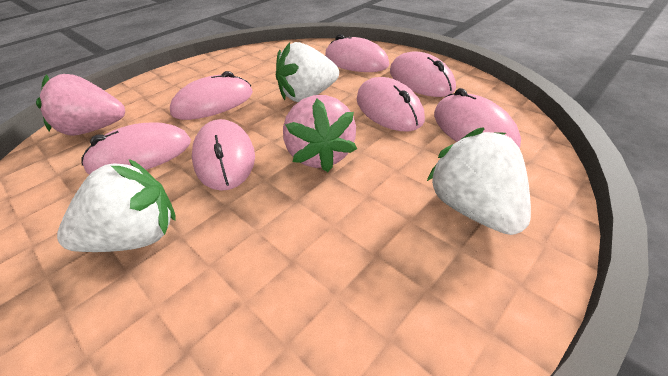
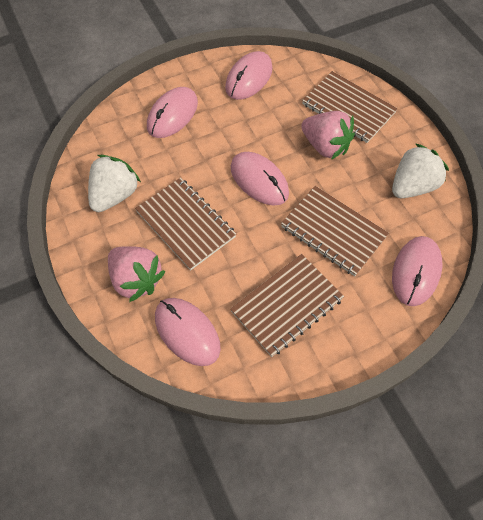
brown notebook: 0 -> 4
pink mouse: 7 -> 5
white strawberry: 3 -> 2

